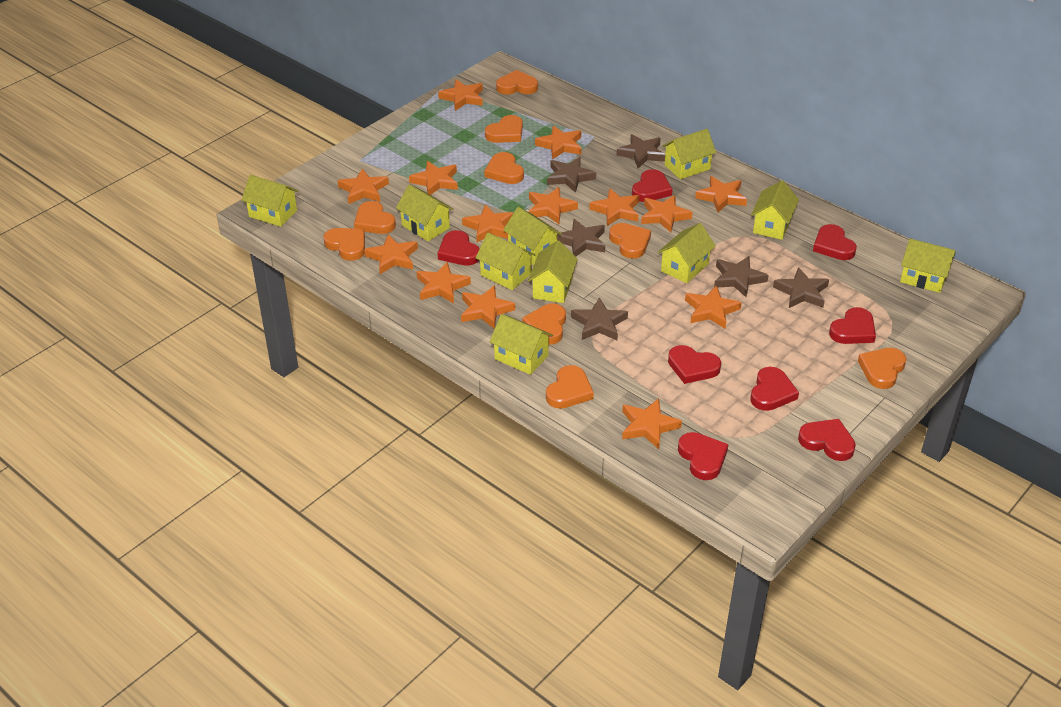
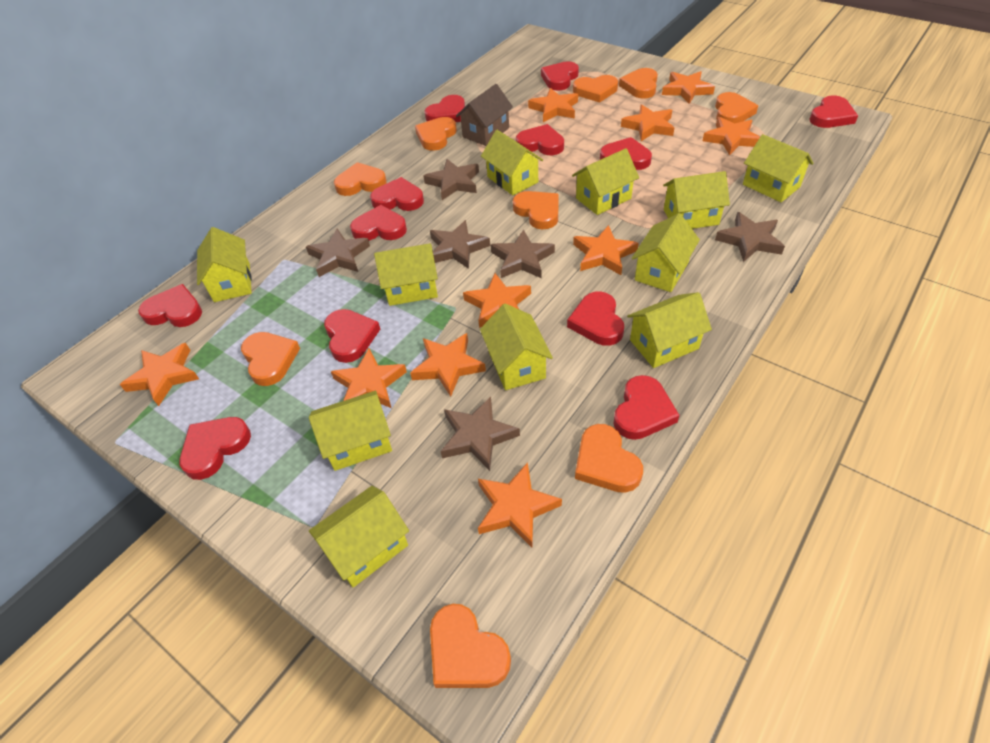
brown house: 0 -> 1
orange star: 14 -> 10
red heart: 8 -> 12
yellow house: 10 -> 11

